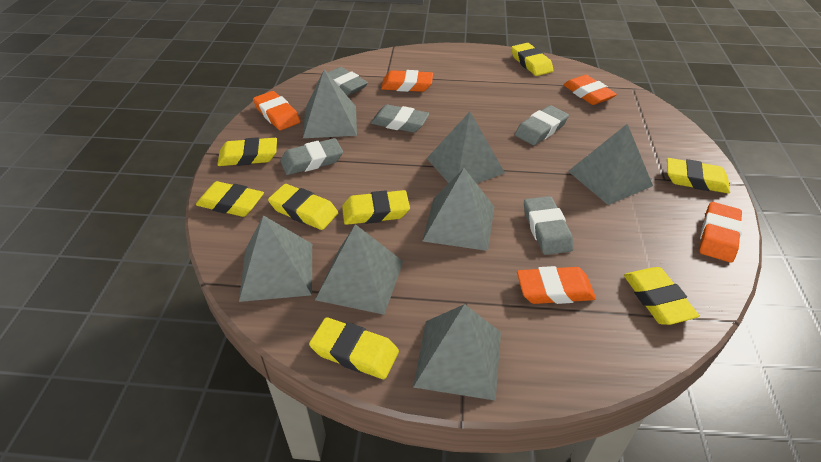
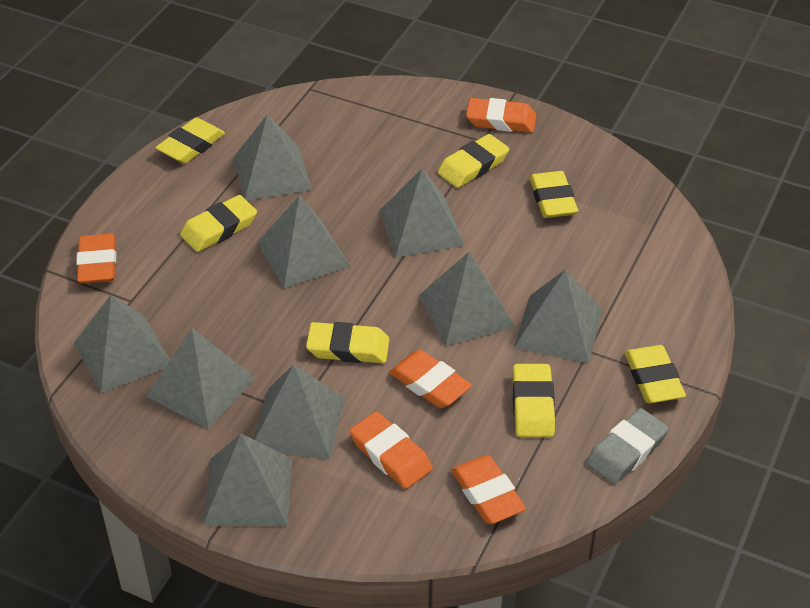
grey eraser: 5 -> 1
grey pyramid: 7 -> 9
yellow eraser: 8 -> 7

